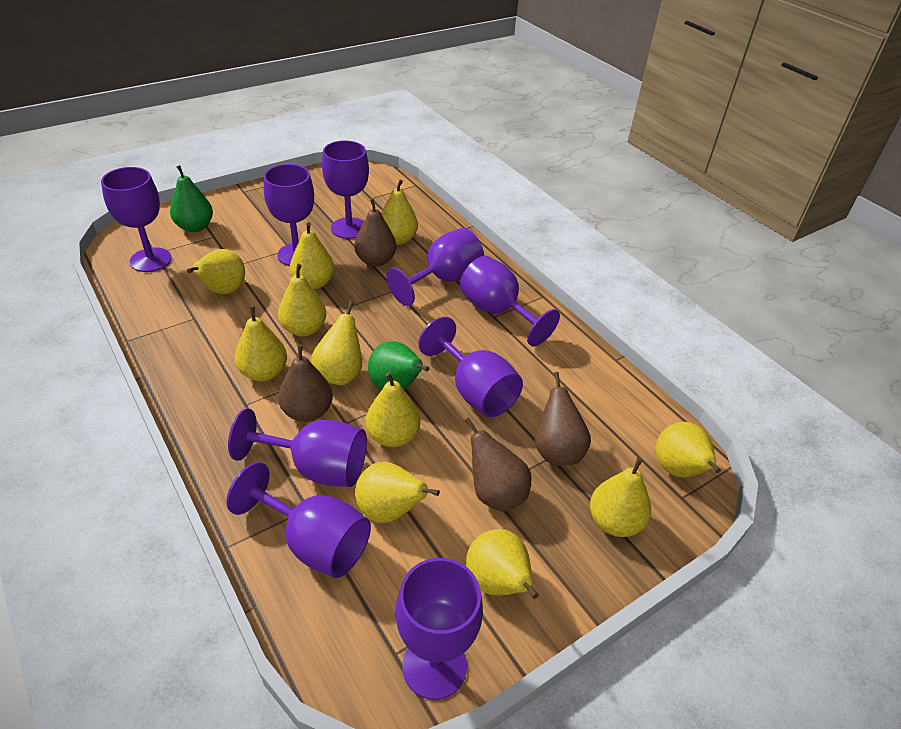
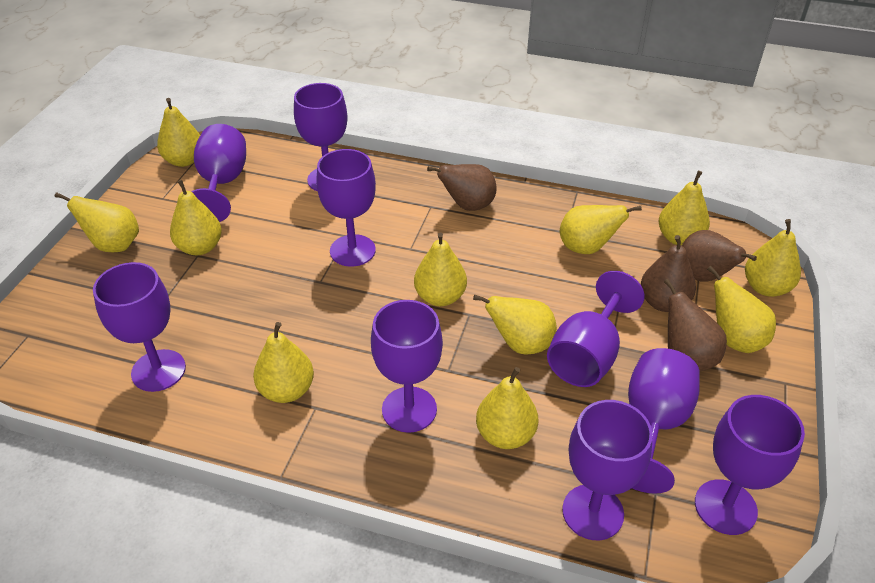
green pear: 2 -> 0

